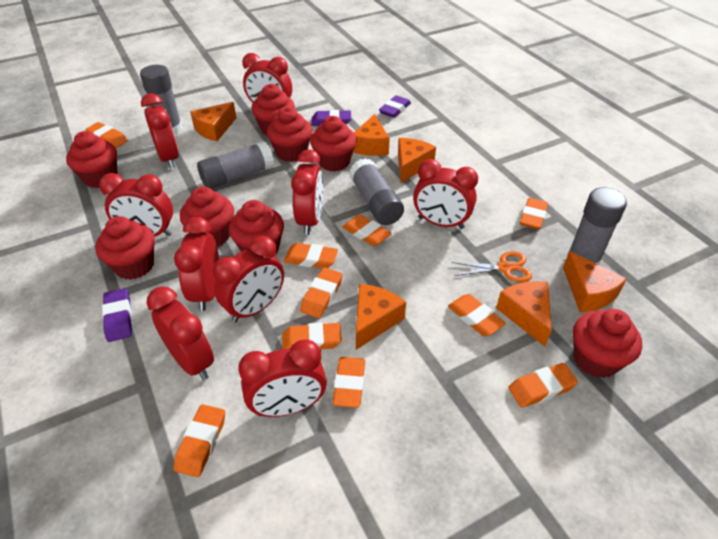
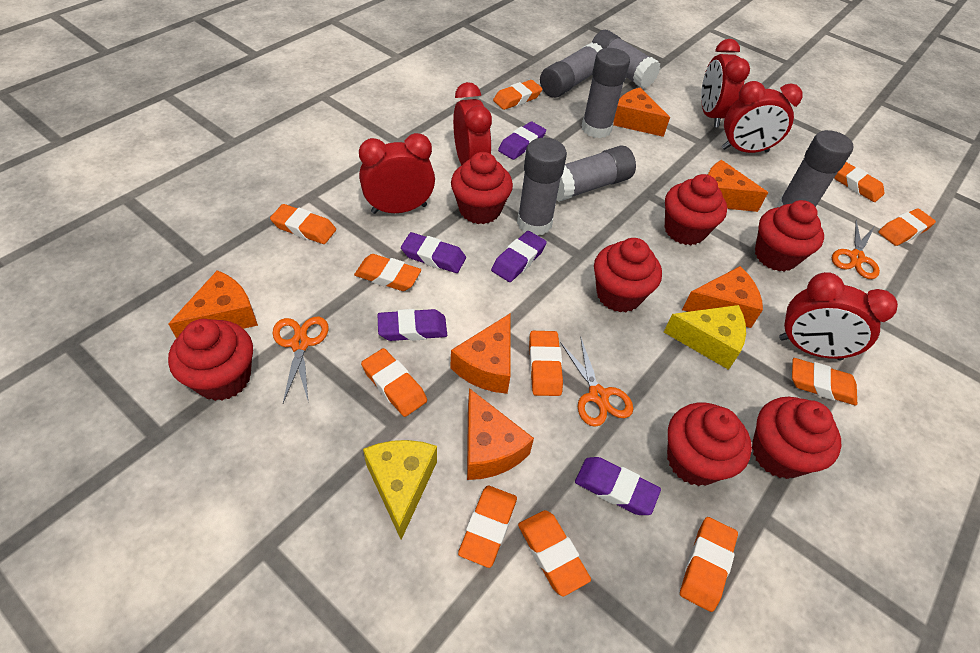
grey glue stick: 4 -> 6
orange eraser: 10 -> 11
orange scissors: 1 -> 3
purple eraser: 3 -> 5
red clock: 9 -> 5
red cupcake: 8 -> 7
yellow cheese: 0 -> 2

